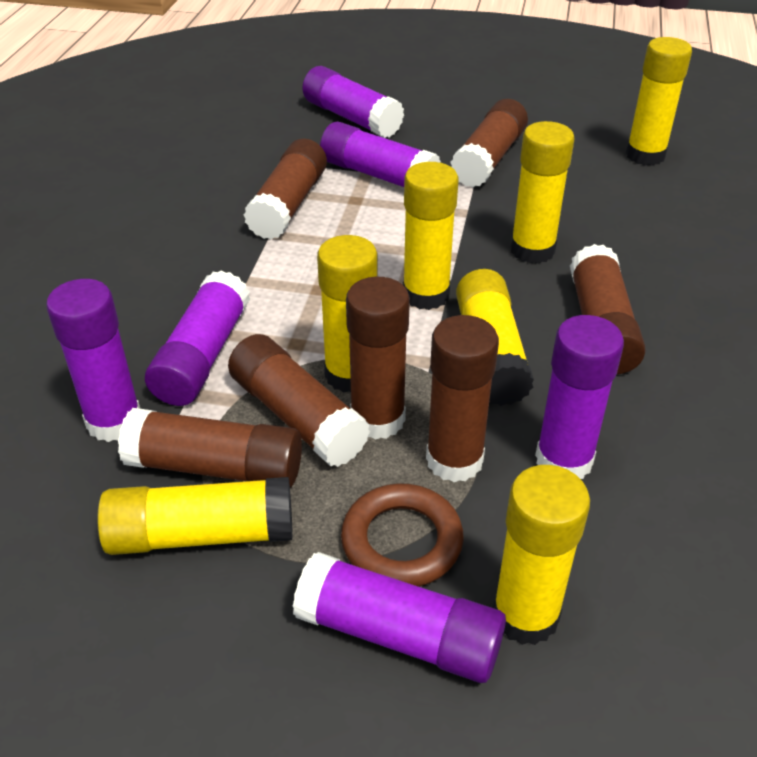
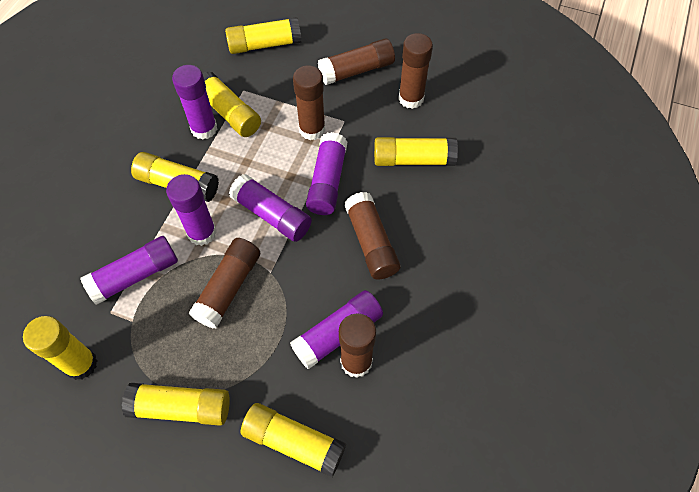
brown glue stick: 7 -> 6
brown ring: 1 -> 0

